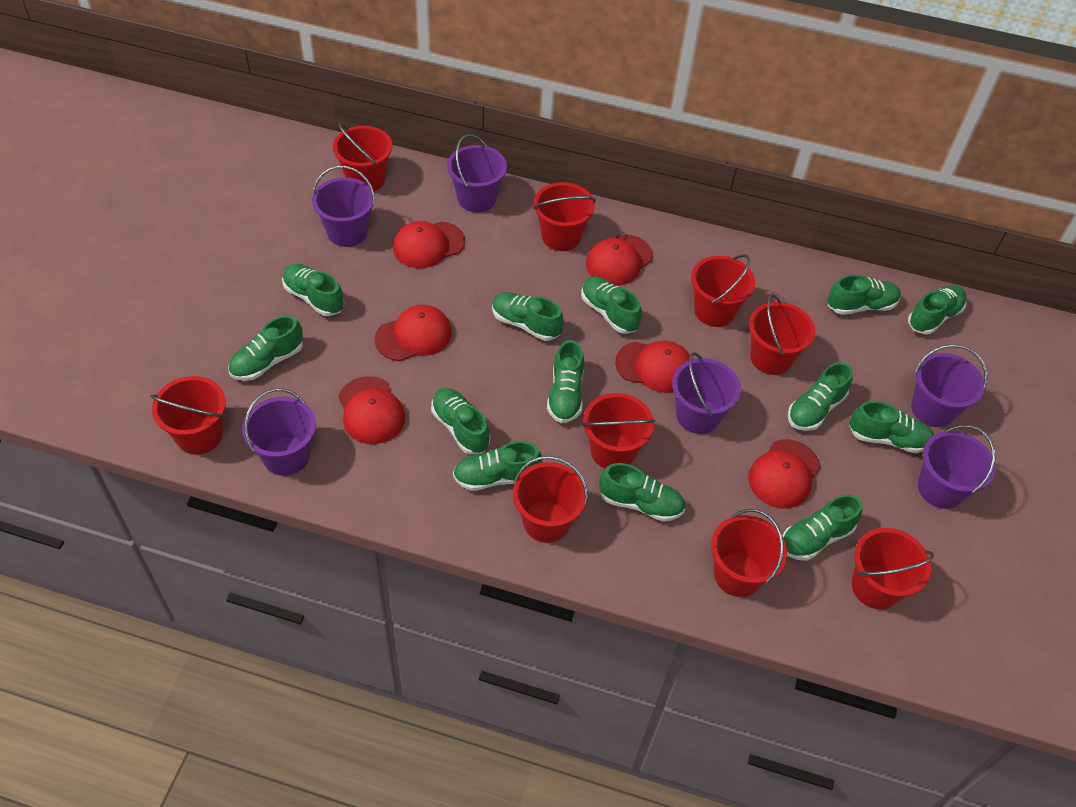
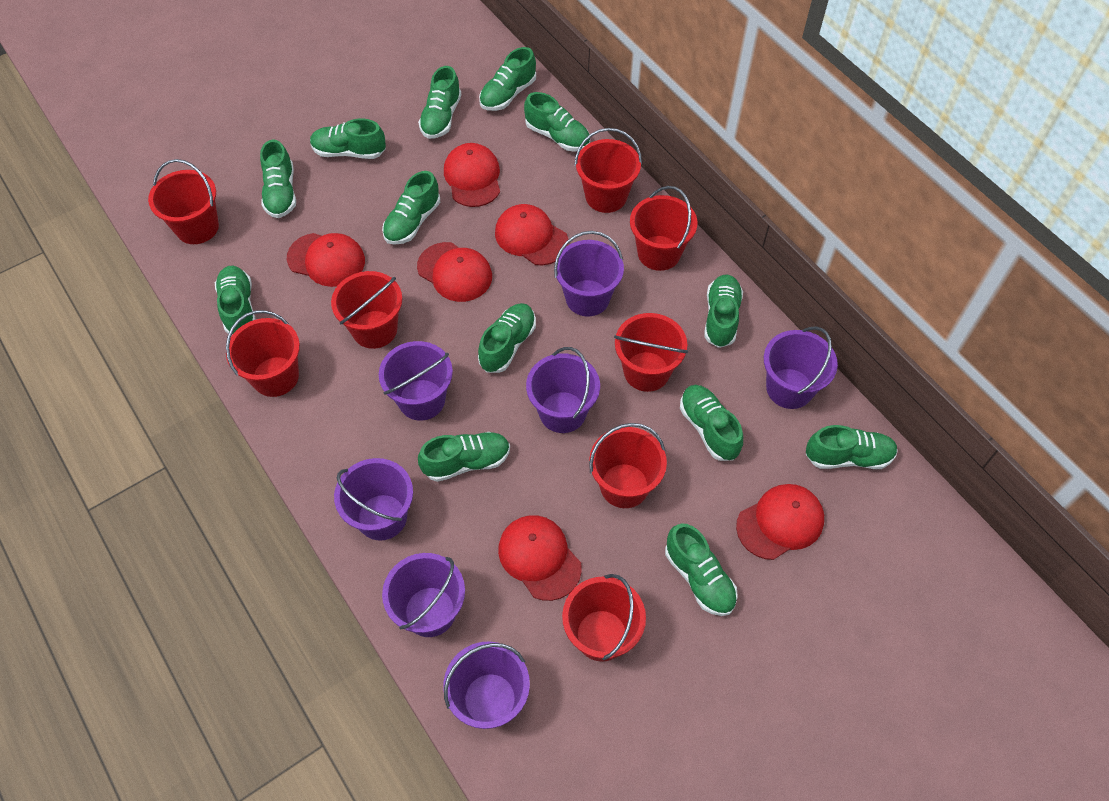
purple bucket: 6 -> 7
red bucket: 9 -> 8

